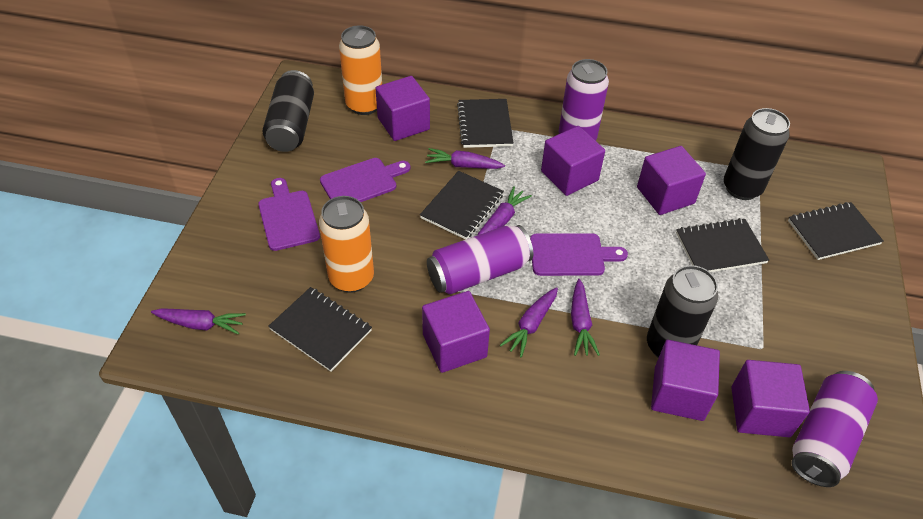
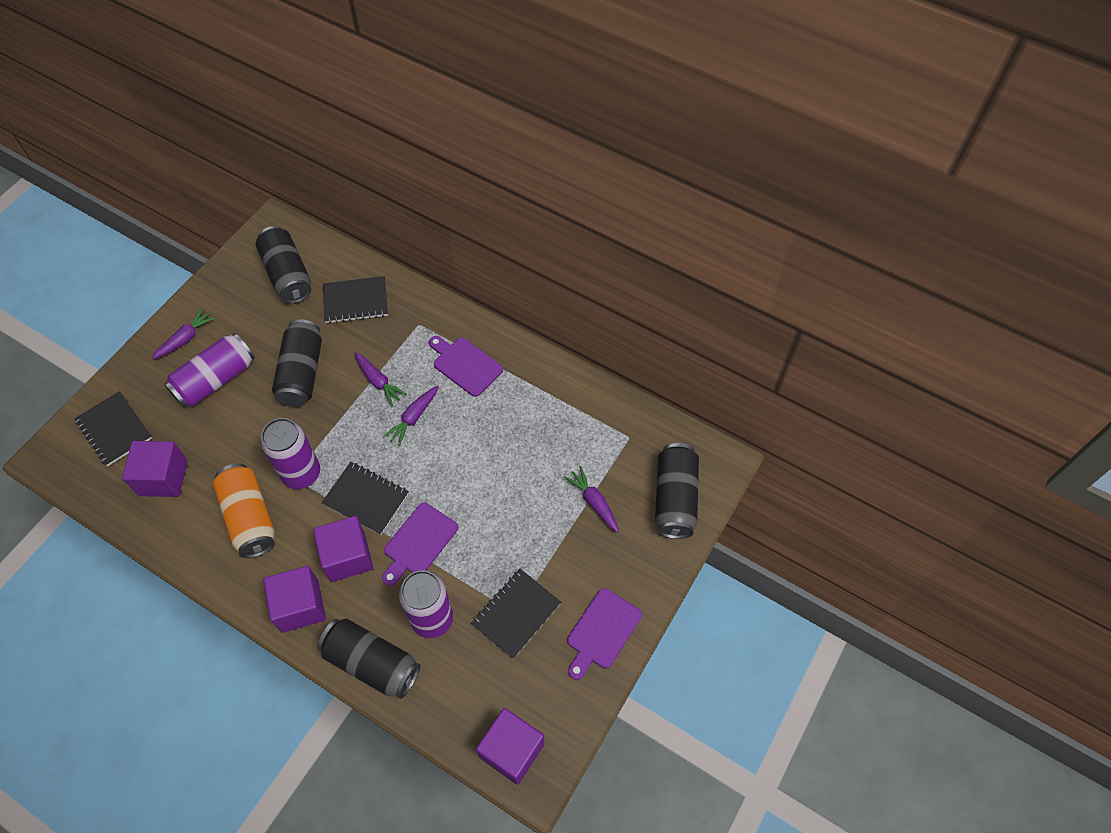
black can: 3 -> 4
black notebook: 5 -> 4
orange can: 2 -> 1
purple carrot: 5 -> 4
purple cube: 6 -> 4

